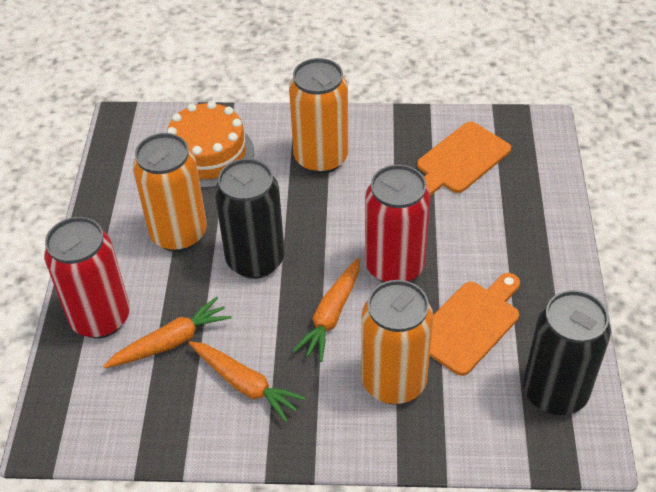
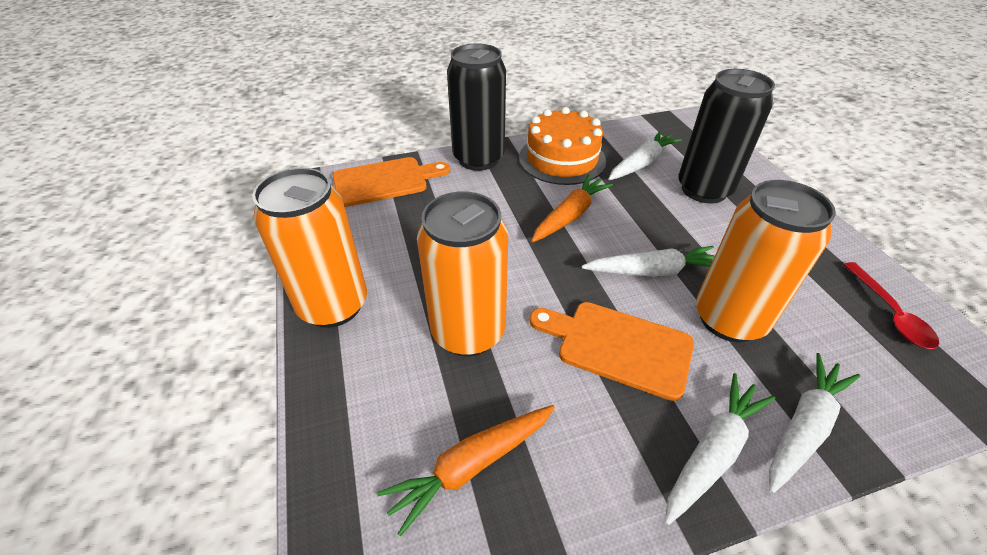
orange carrot: 3 -> 2
red can: 2 -> 0
red spoon: 0 -> 1
white carrot: 0 -> 4

